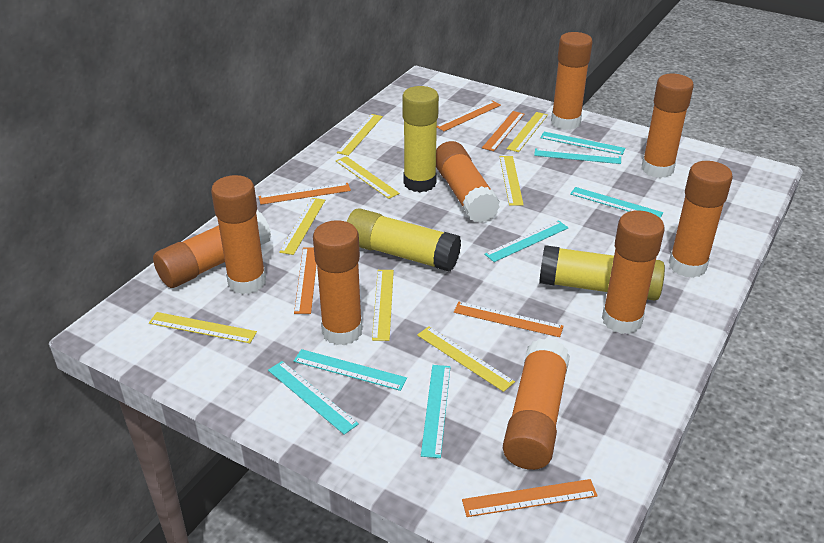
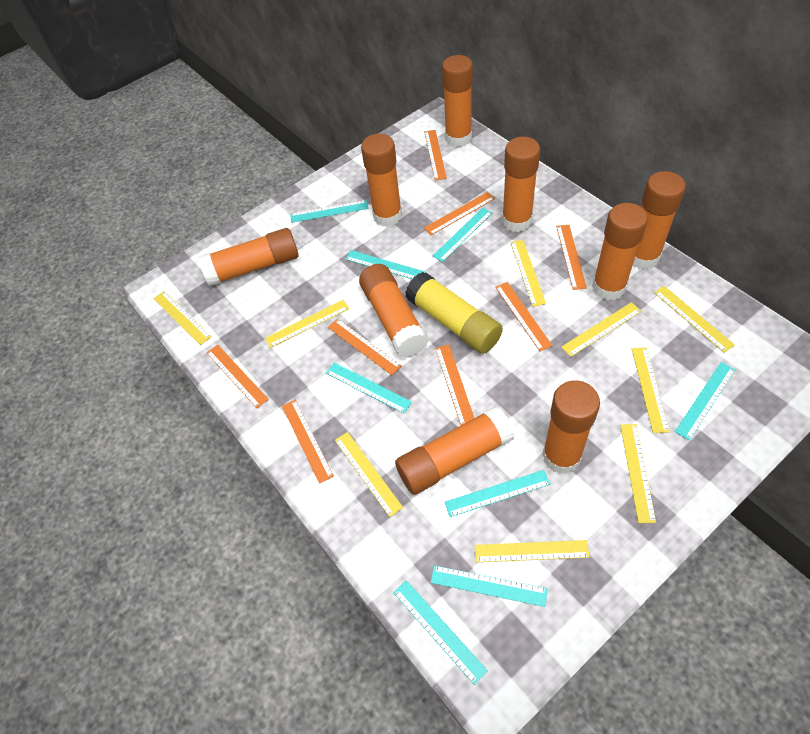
orange ruler: 6 -> 8
turquoise ruler: 7 -> 8
yellow glue stick: 3 -> 1
yellow ruler: 8 -> 9

